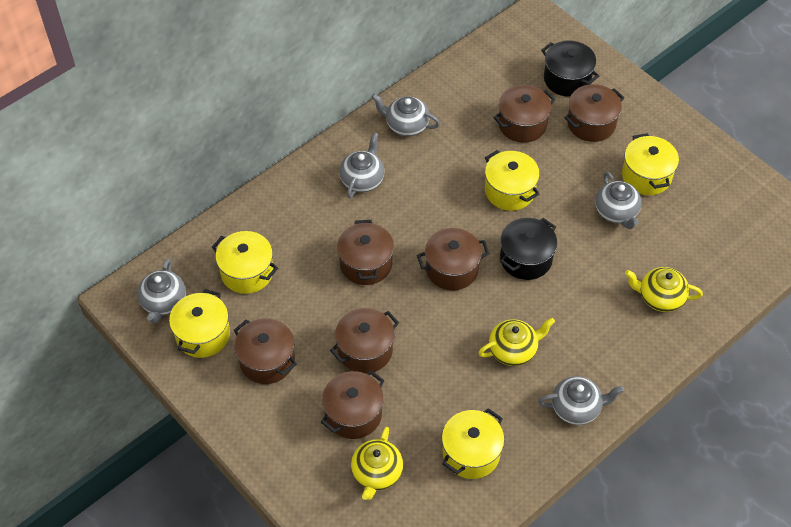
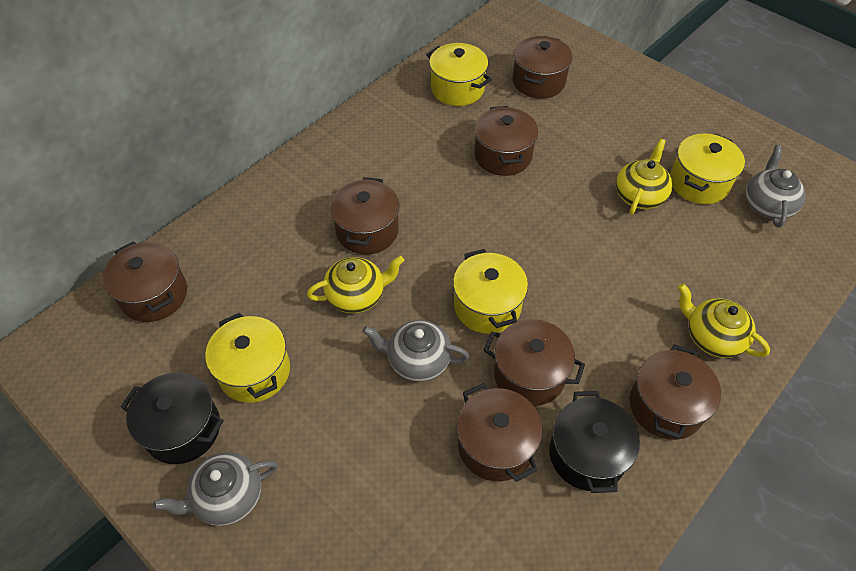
grey teapot: 5 -> 3
yellow pot: 5 -> 4

